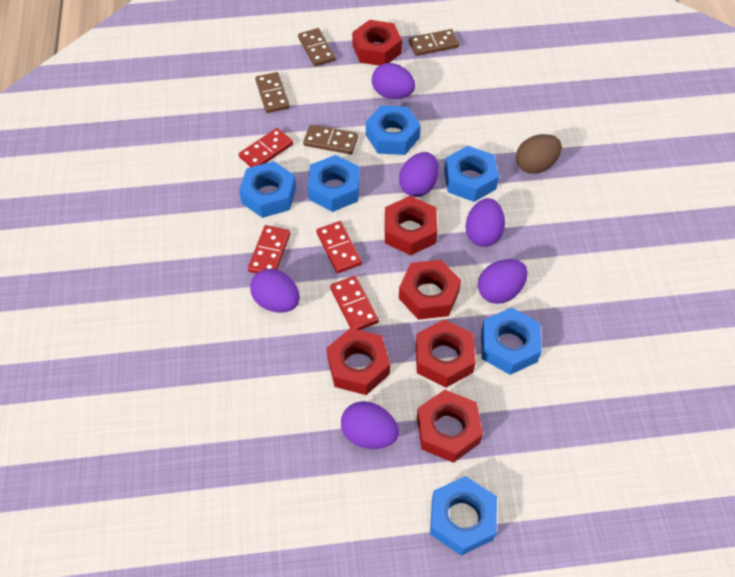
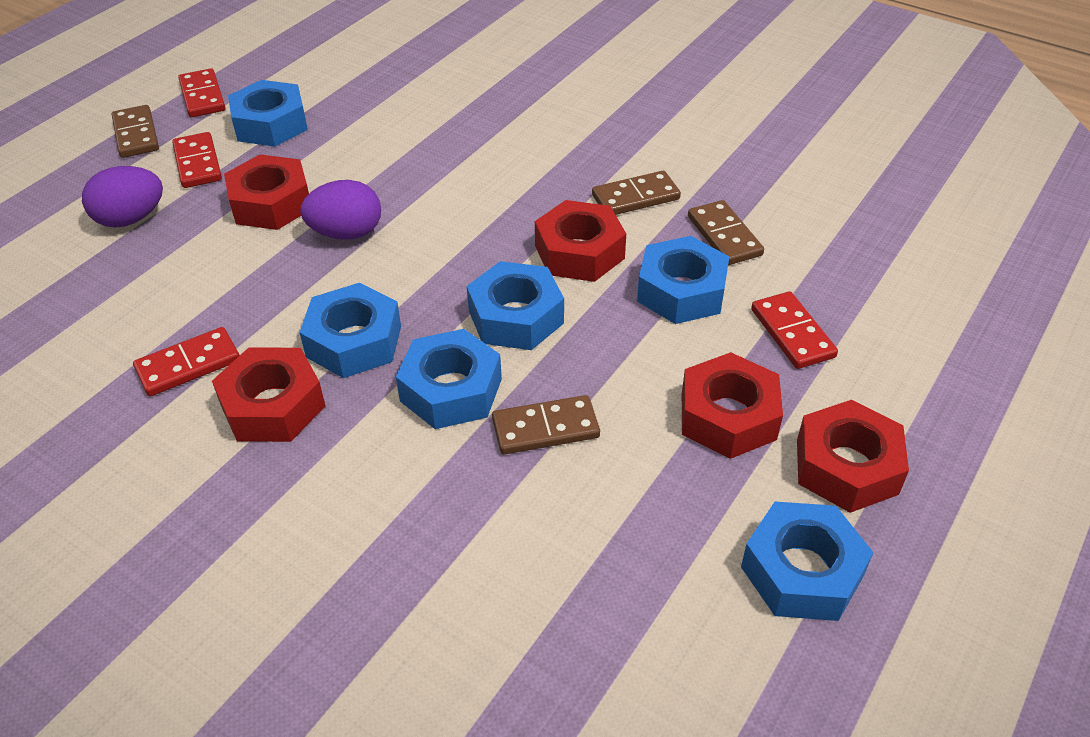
brown egg: 1 -> 0
purple egg: 6 -> 2
red nut: 6 -> 5

